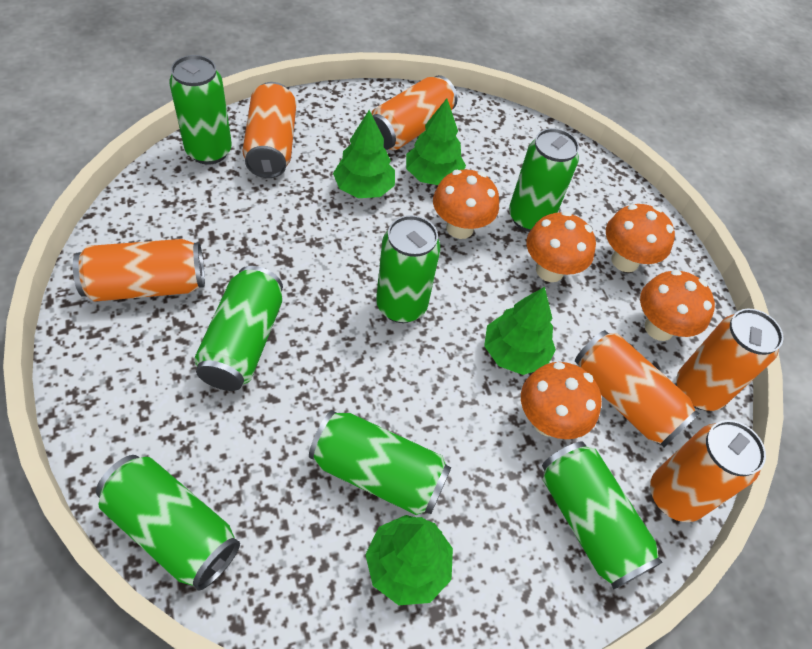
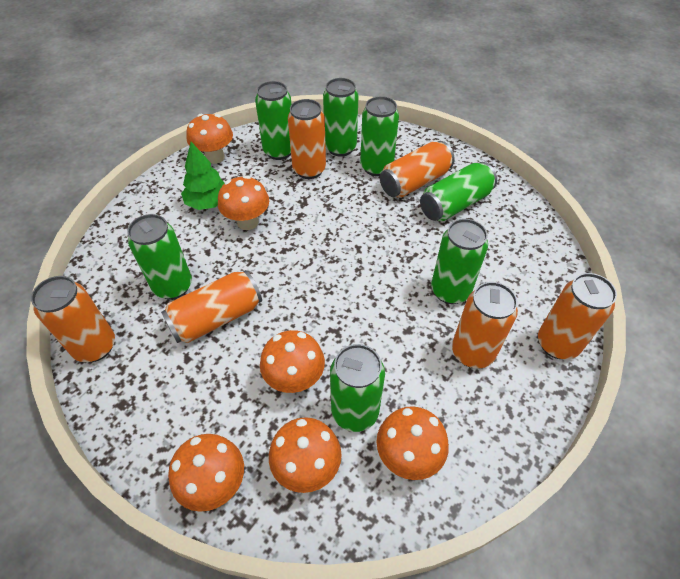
green tree: 4 -> 1
orange mushroom: 5 -> 6

